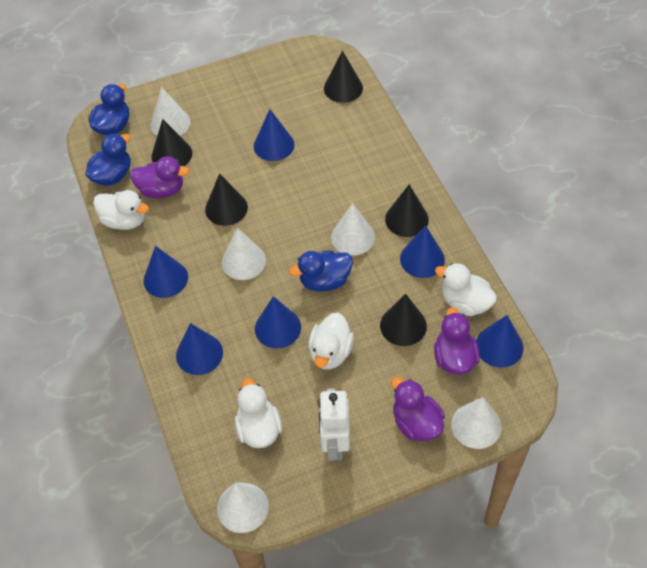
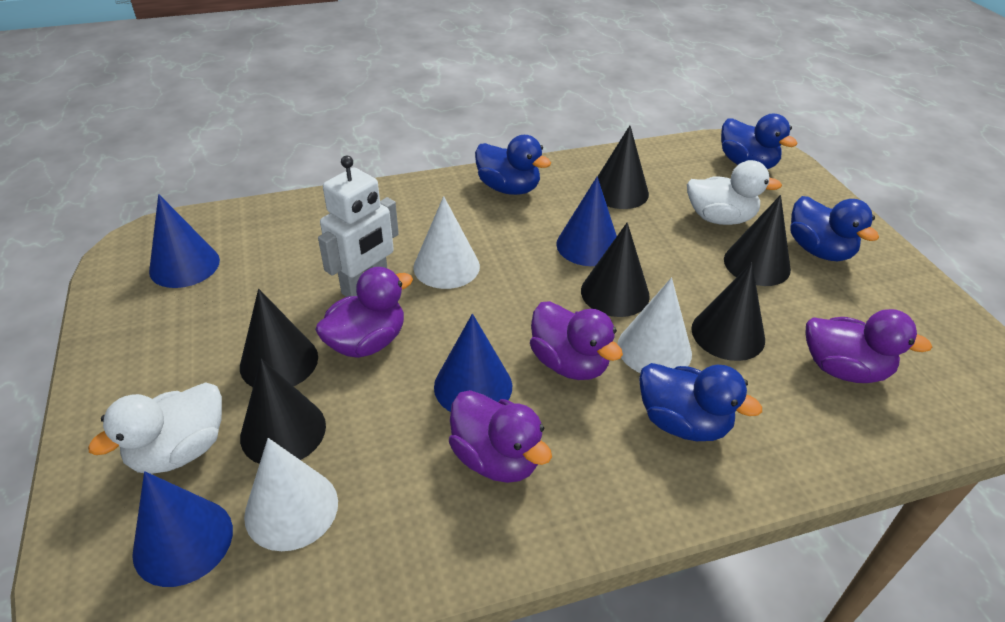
black cone: 5 -> 6
blue cone: 6 -> 4
blue duck: 3 -> 4
purple duck: 3 -> 4
white cone: 5 -> 3
white duck: 4 -> 2

